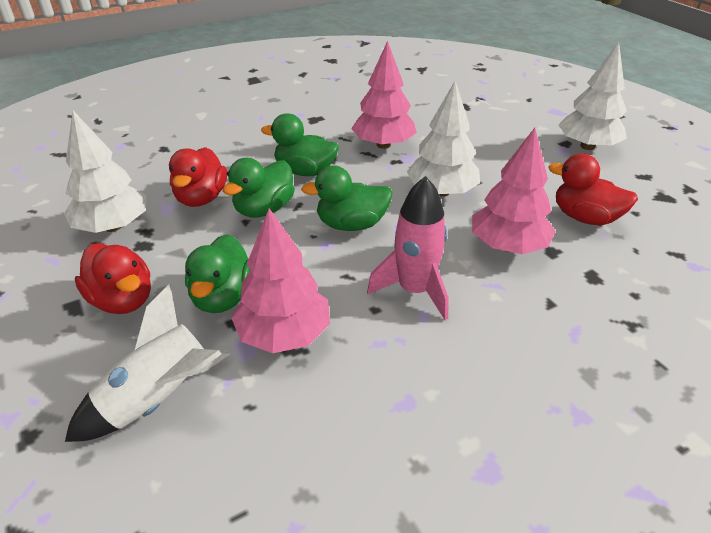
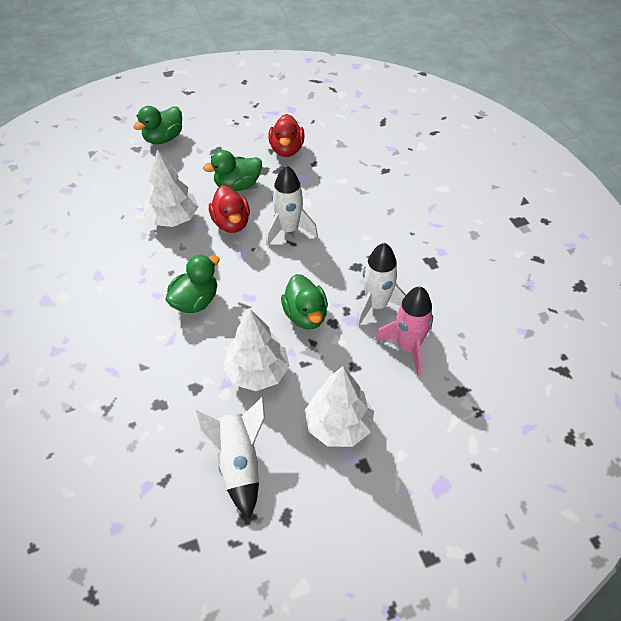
pink tree: 3 -> 0
red duck: 3 -> 2
white rocket: 1 -> 3

